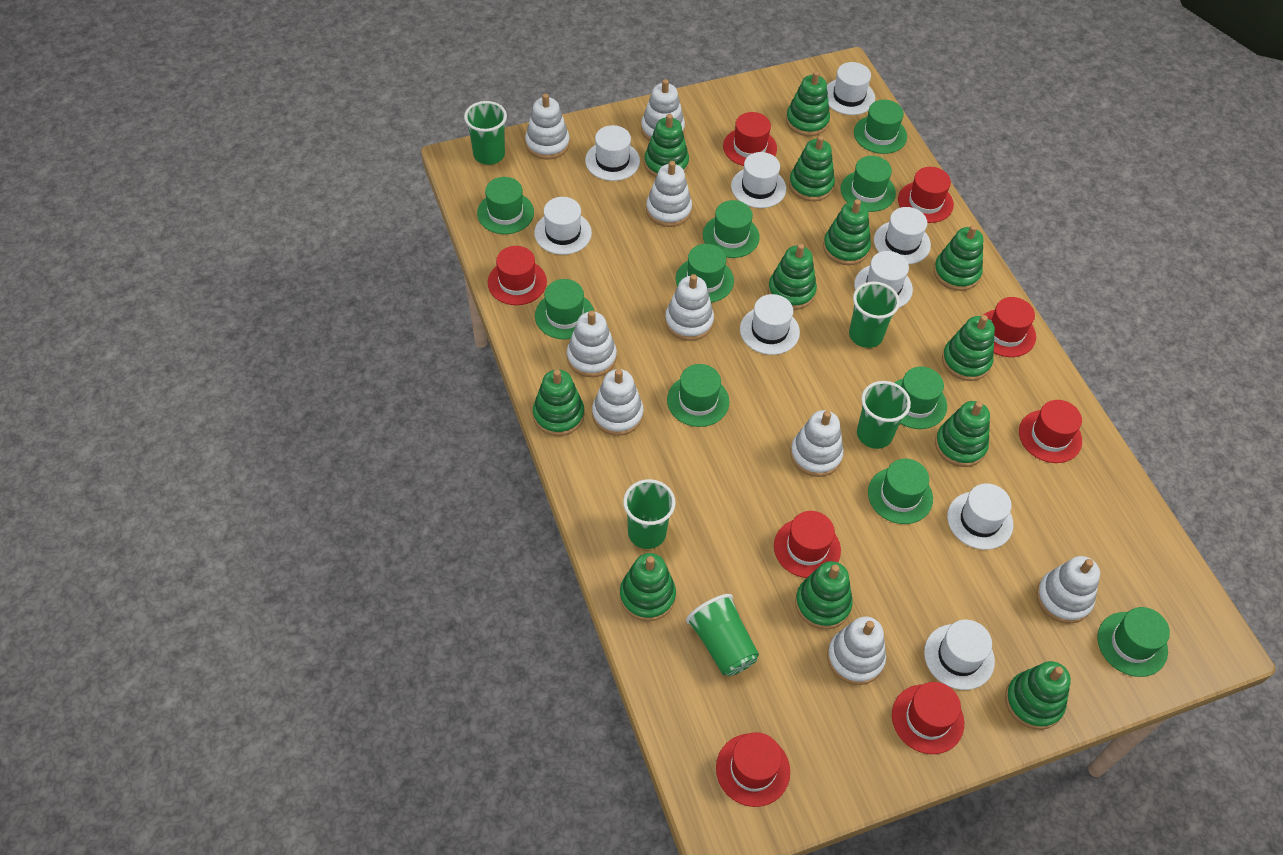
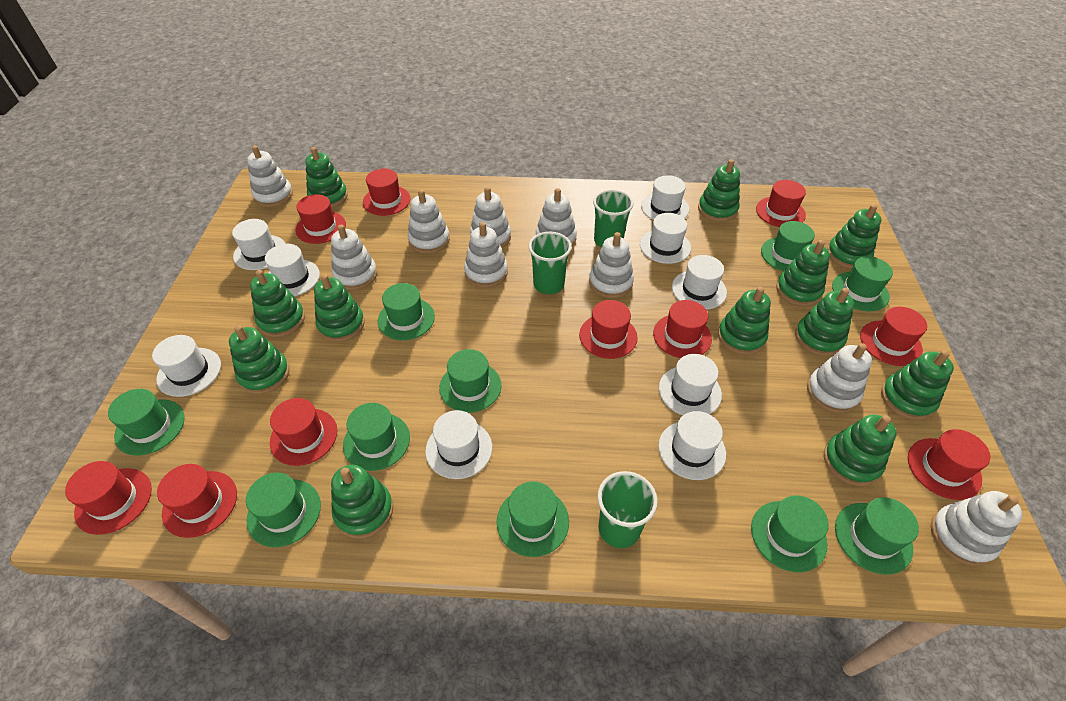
green cup: 5 -> 3
red hat: 8 -> 10

